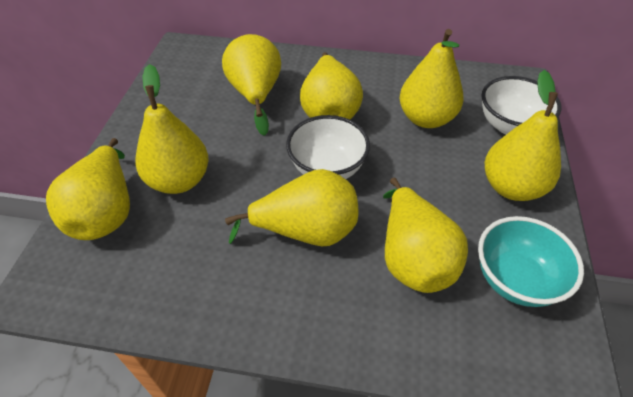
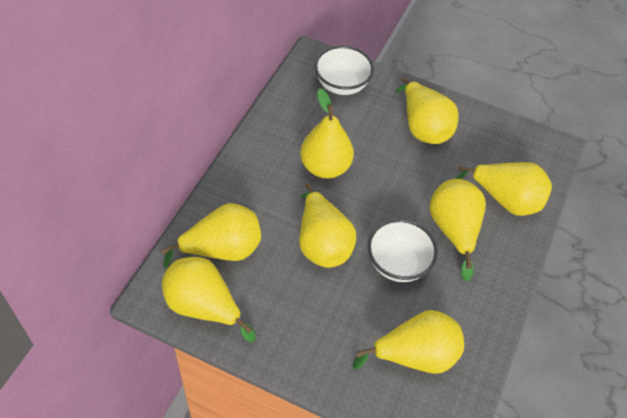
turquoise bowl: 1 -> 0

